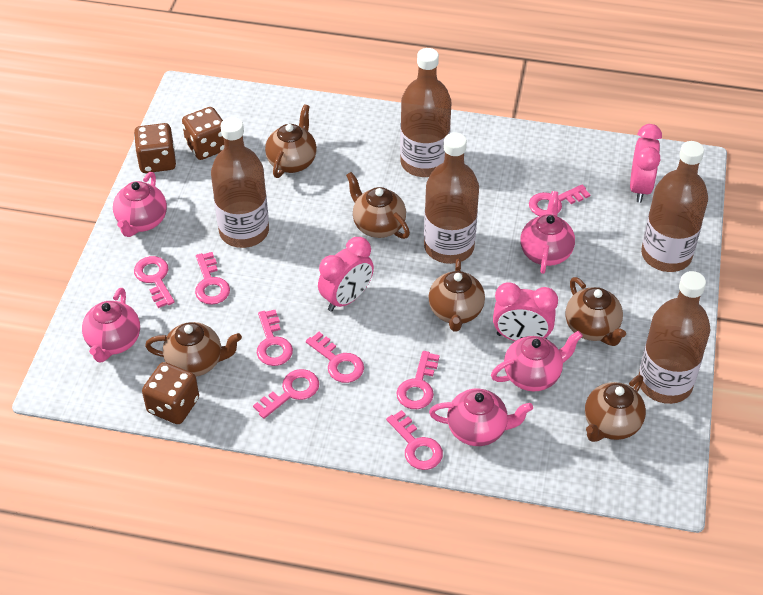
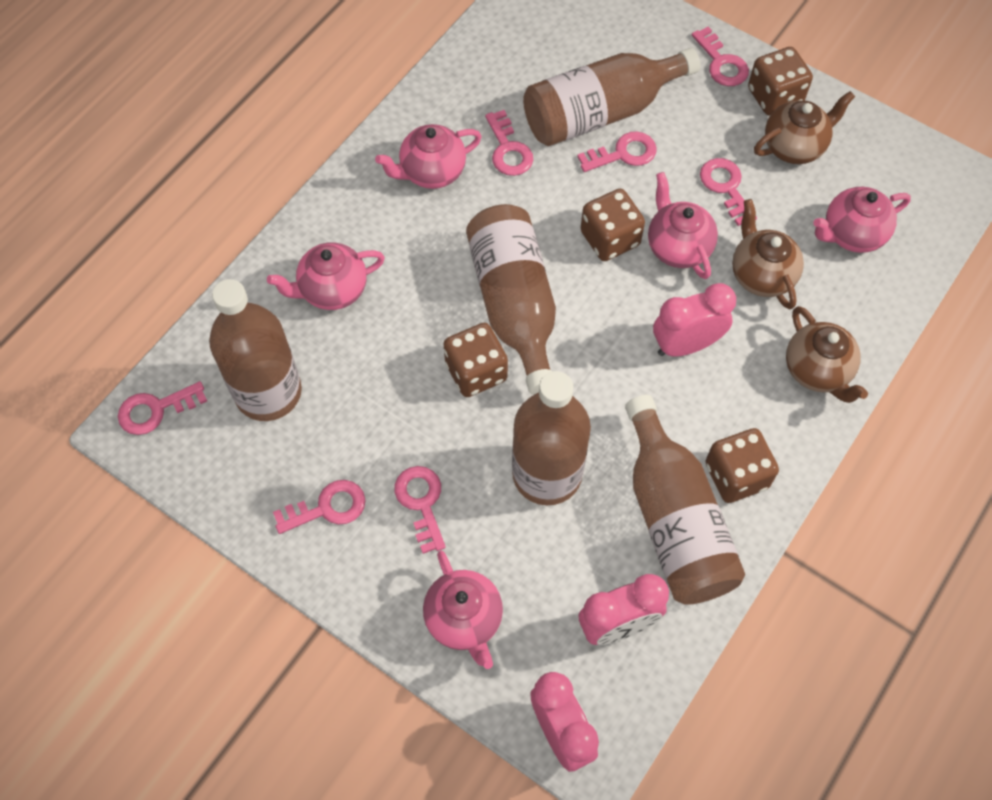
brown dice: 3 -> 4
brown teapot: 6 -> 3
pink key: 8 -> 7

